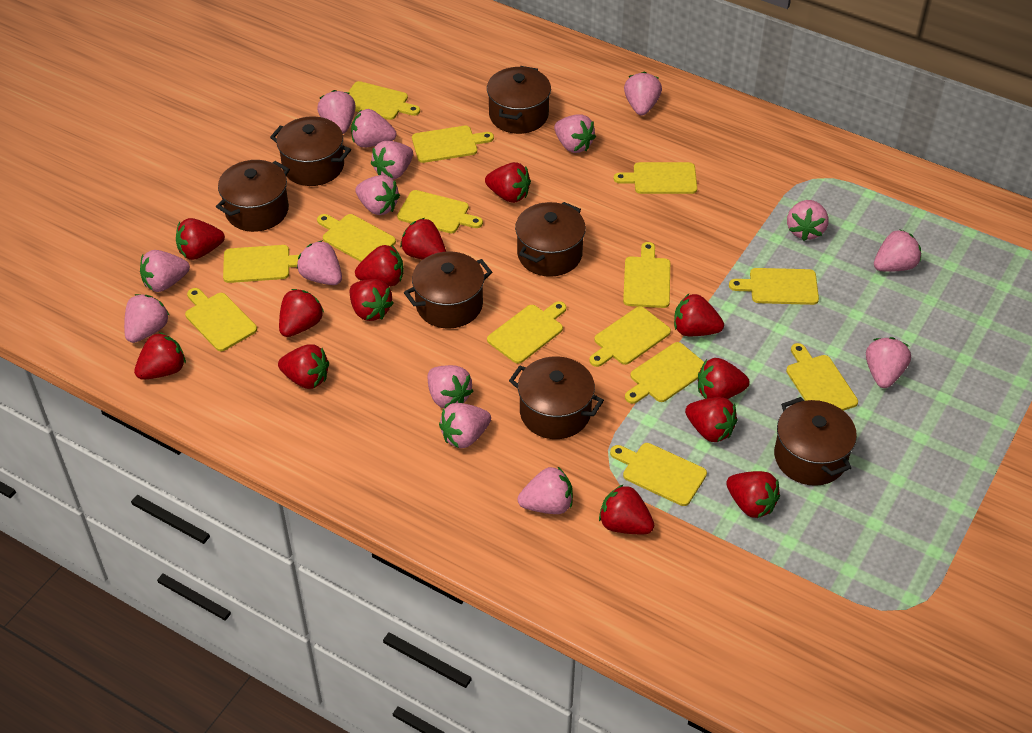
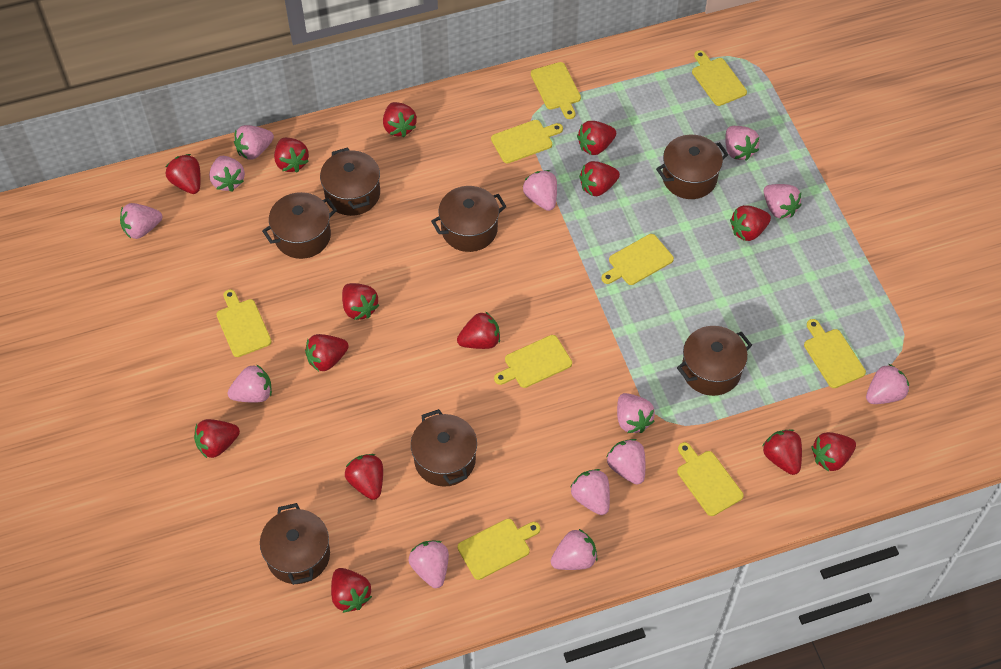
pink strawberry: 15 -> 13
red strawberry: 13 -> 14
yellow cutting board: 14 -> 9

